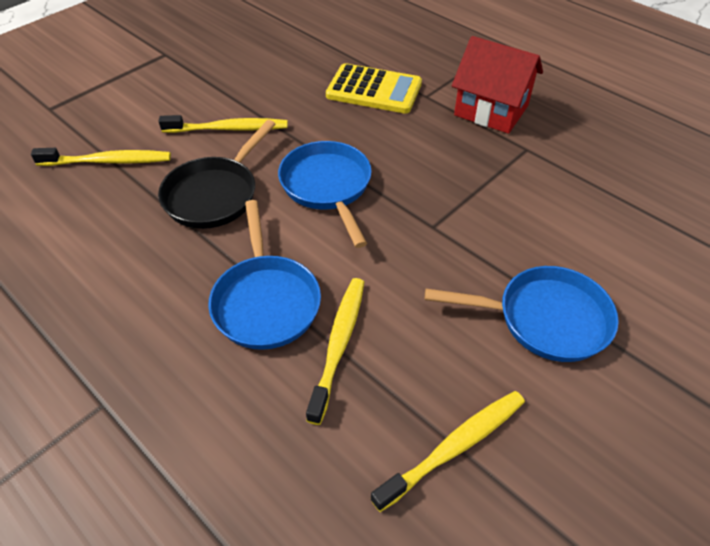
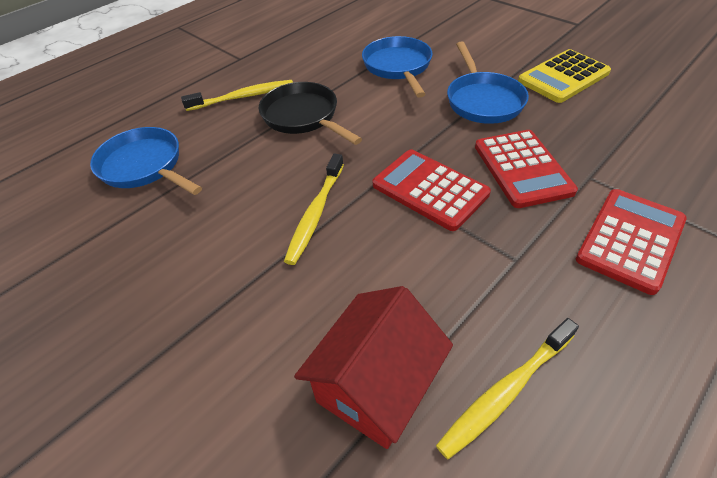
red calculator: 0 -> 3
yellow toothbrush: 4 -> 3

